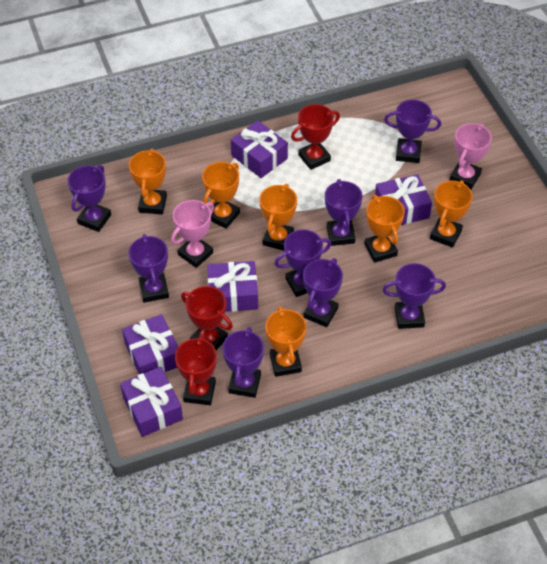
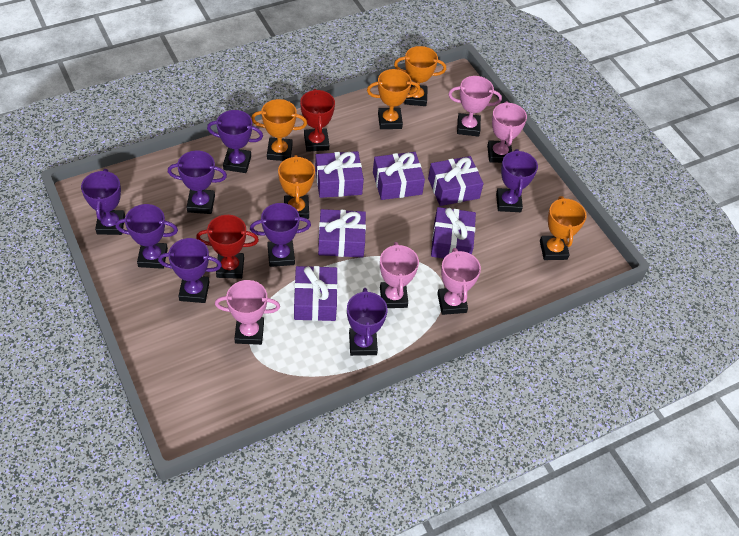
orange trophy: 6 -> 5
pink trophy: 2 -> 5
purple gift: 5 -> 6
red trophy: 3 -> 2

